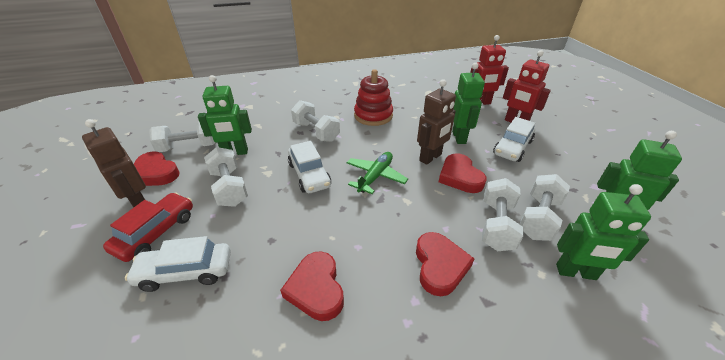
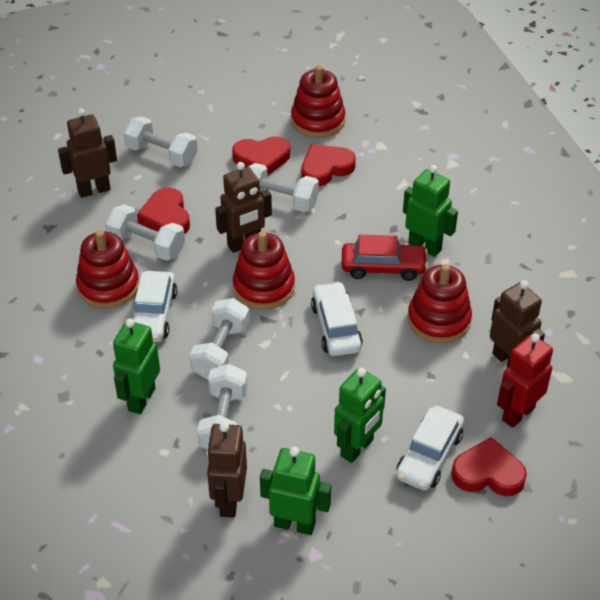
brown robot: 2 -> 4
green plane: 1 -> 0
red robot: 2 -> 1
red stacking toy: 1 -> 4

